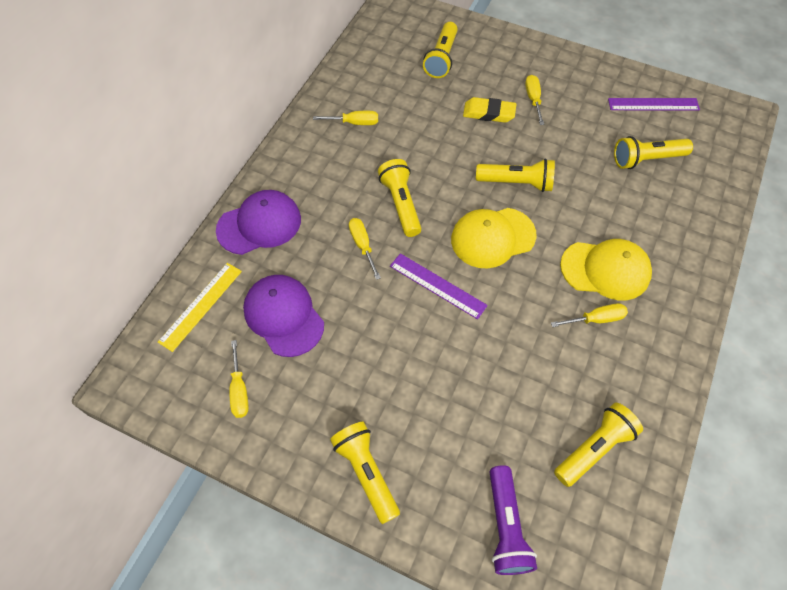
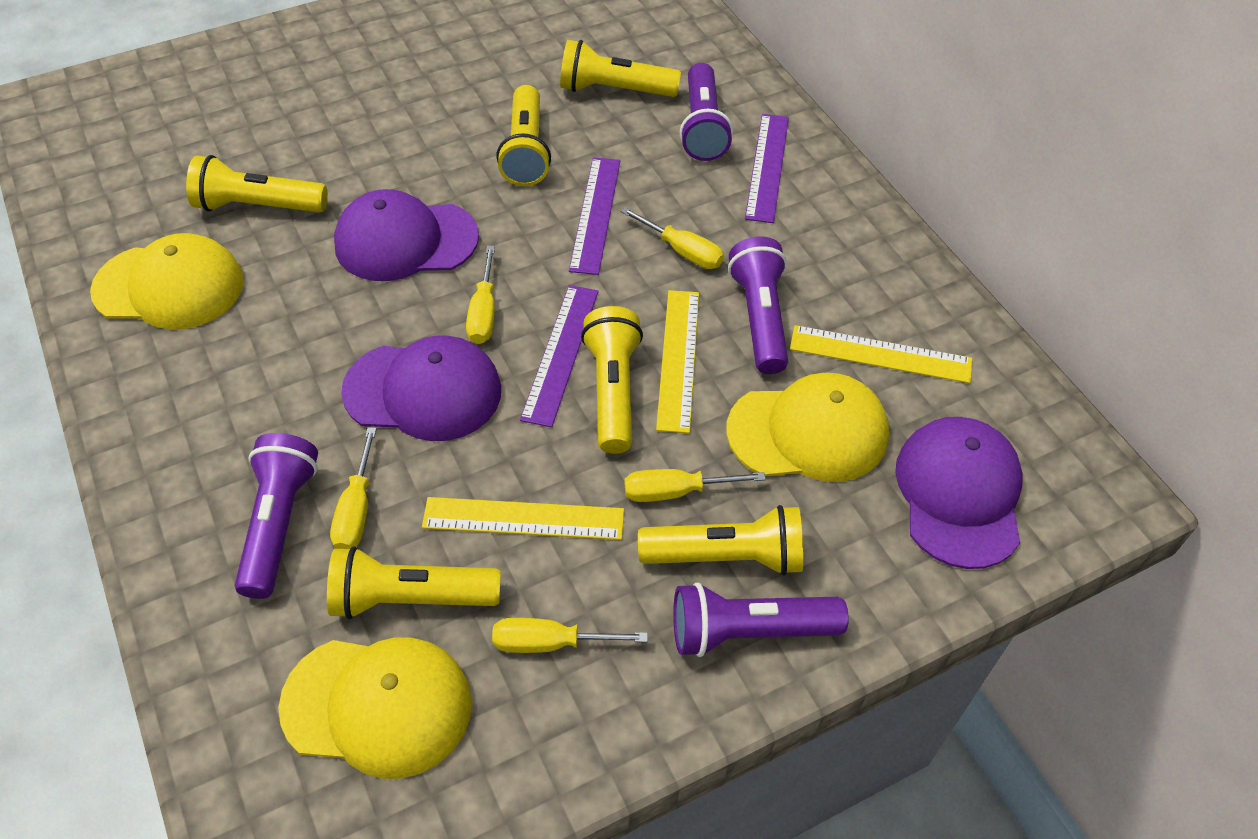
purple cap: 2 -> 3
purple flashlight: 1 -> 4
purple ruler: 2 -> 3
yellow cap: 2 -> 3
yellow eraser: 1 -> 0
yellow ruler: 1 -> 3

